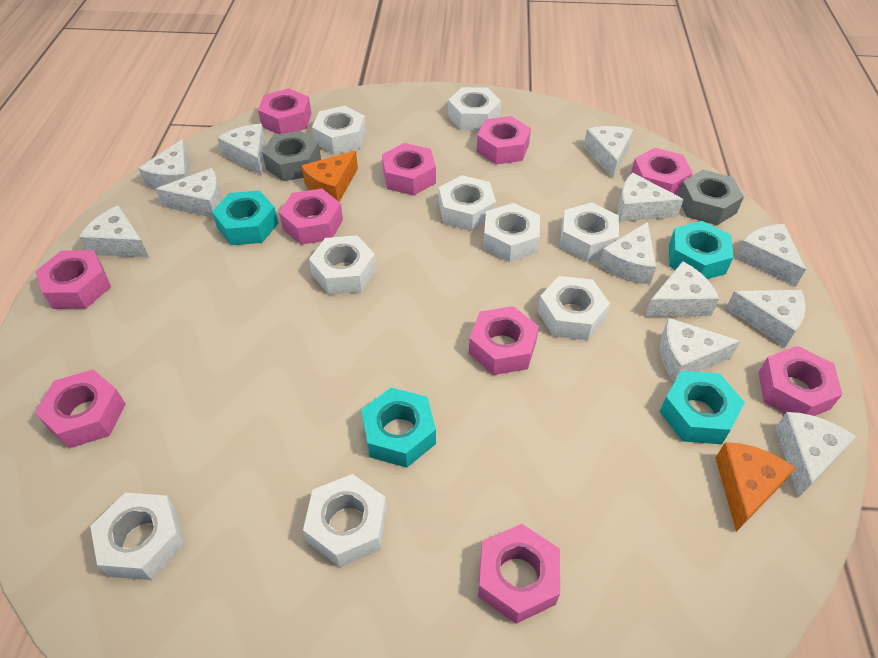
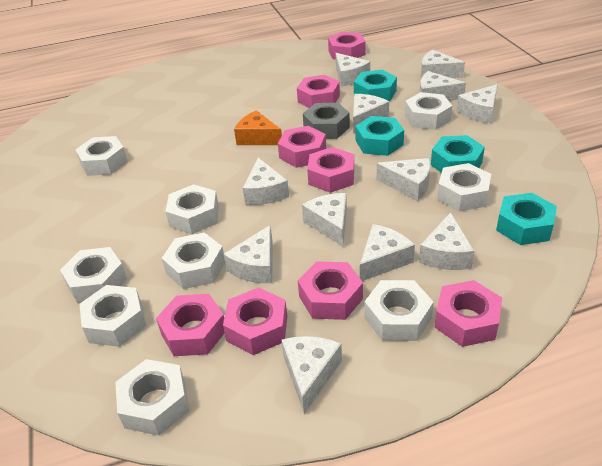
grey nut: 2 -> 1
orange cheese: 2 -> 1
pink nut: 10 -> 8

